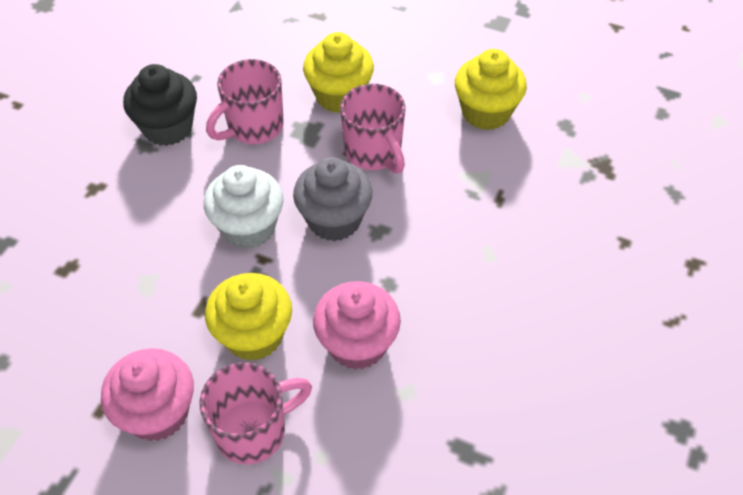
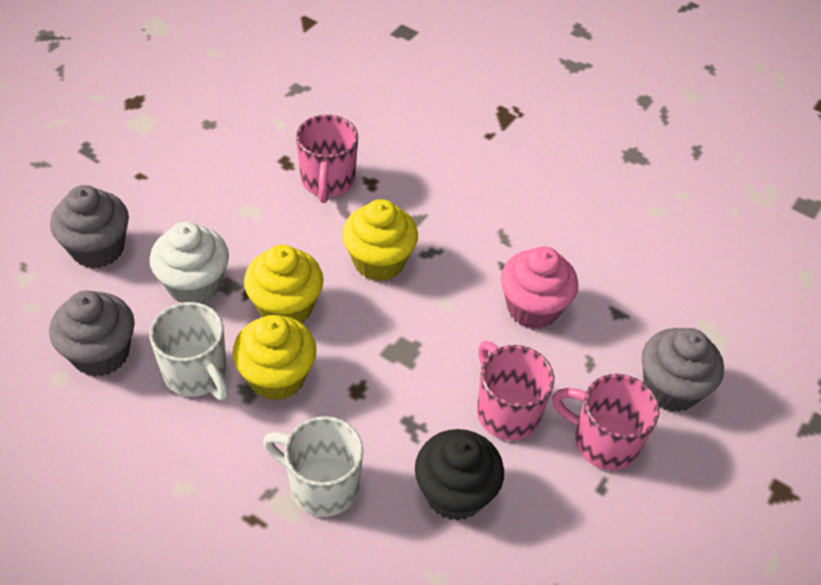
grey cupcake: 1 -> 3
pink cupcake: 2 -> 1
white mug: 0 -> 2

